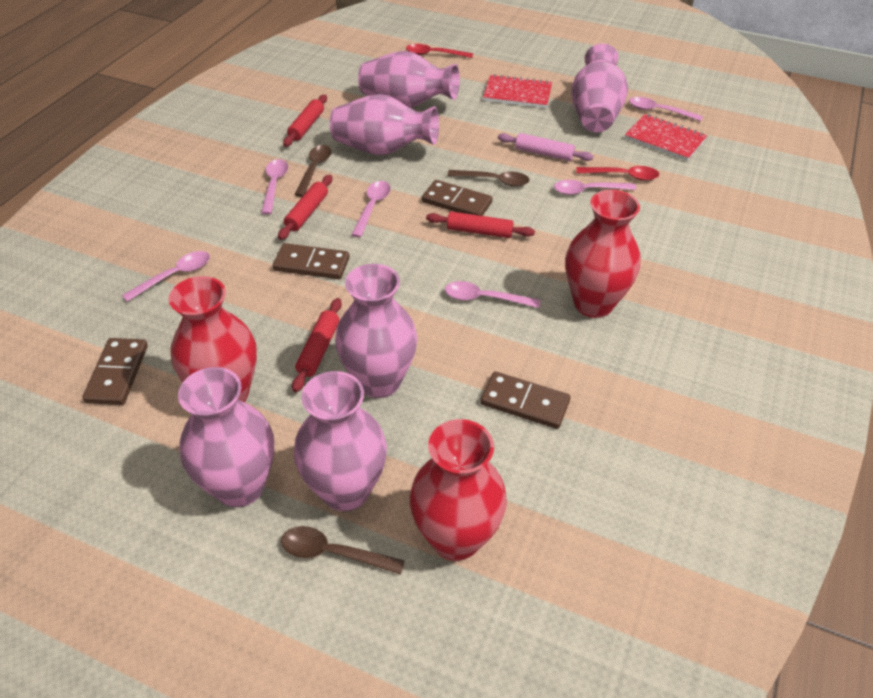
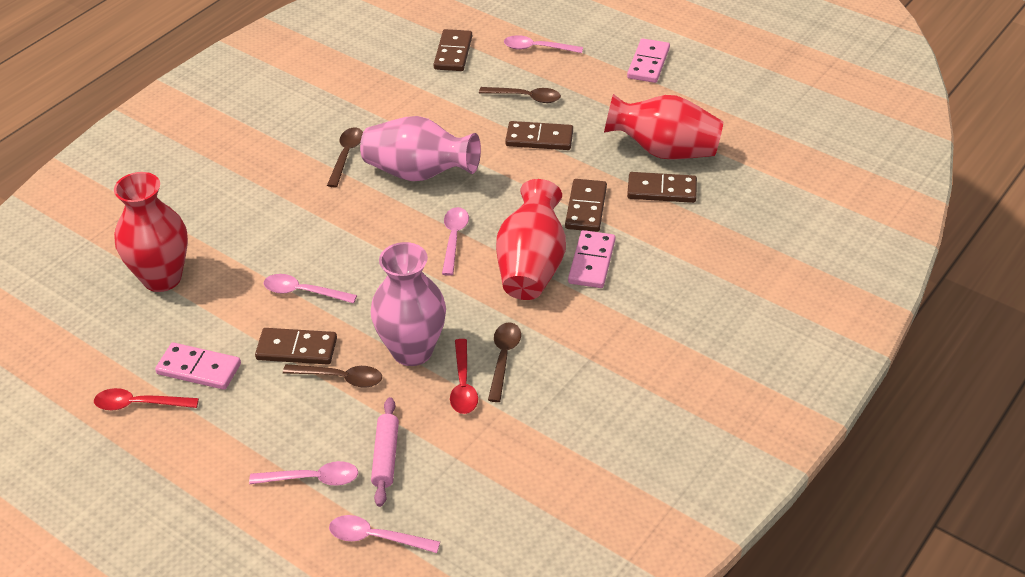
brown domino: 4 -> 5
brown spoon: 3 -> 4
pink domino: 0 -> 3
pink spoon: 6 -> 5
pink vase: 6 -> 2
red notebook: 2 -> 0
red rolling pin: 4 -> 0

